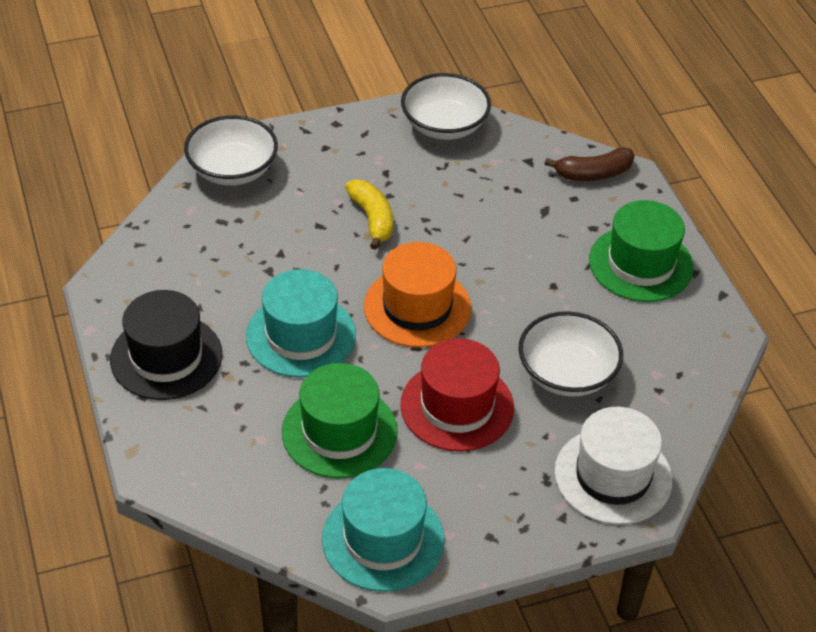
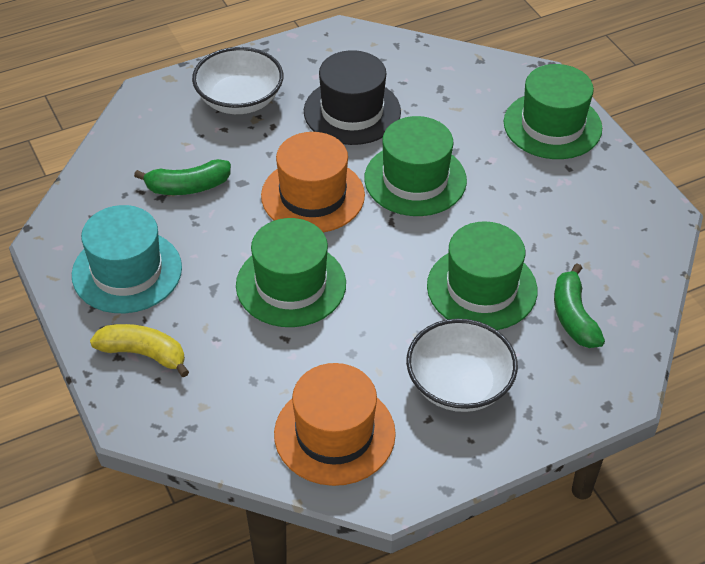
brown banana: 1 -> 0
green banana: 0 -> 2
green hat: 2 -> 4
orange hat: 1 -> 2
red hat: 1 -> 0
turquoise hat: 2 -> 1
white bowl: 3 -> 2
white hat: 1 -> 0

